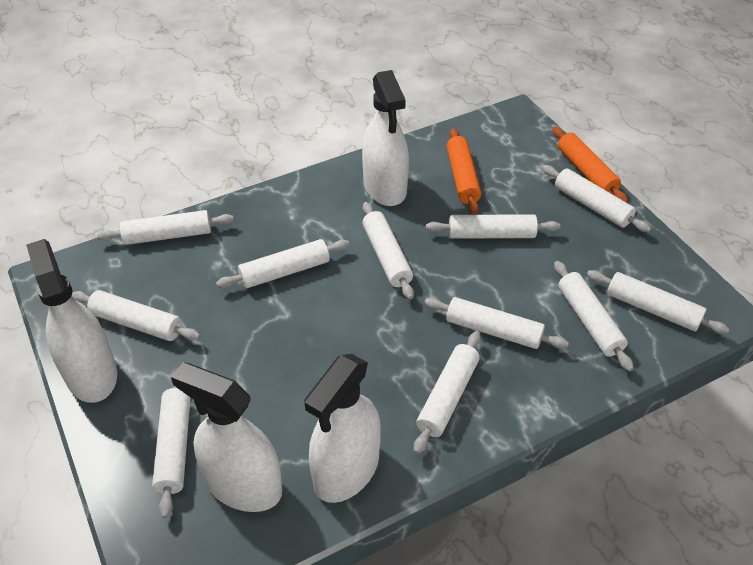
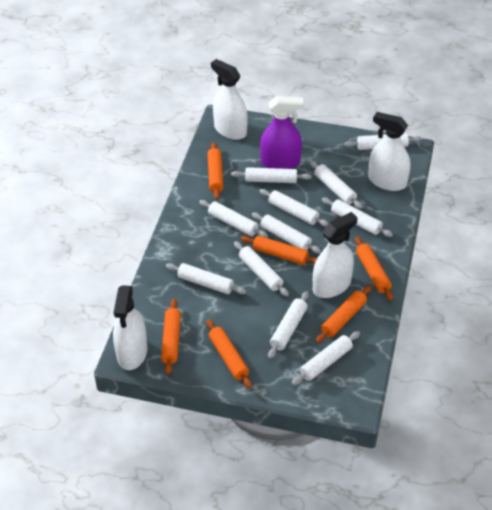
orange rolling pin: 2 -> 6
purple spray bottle: 0 -> 1

